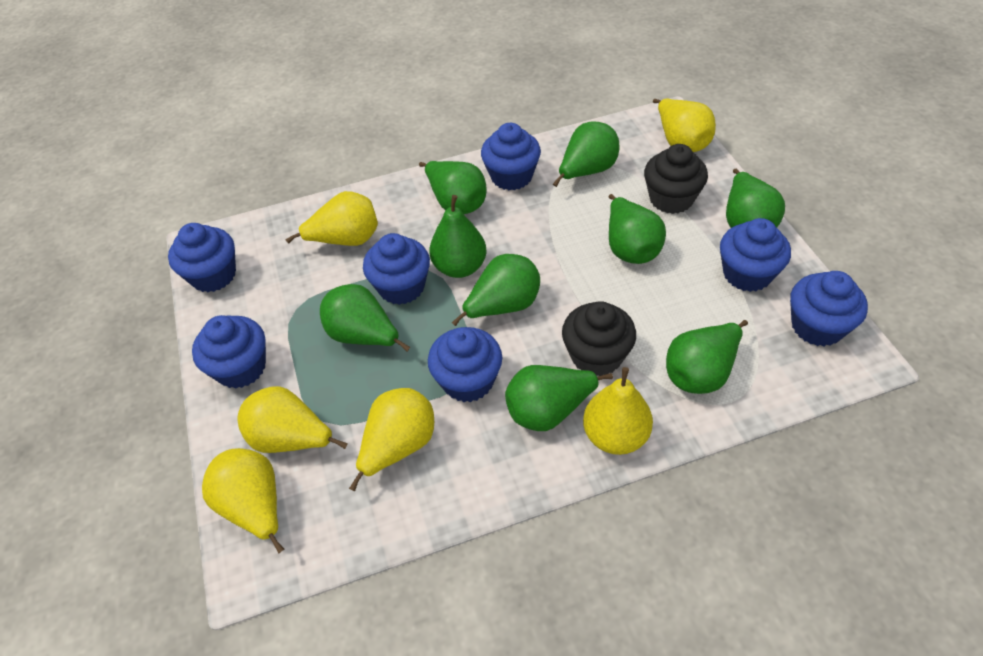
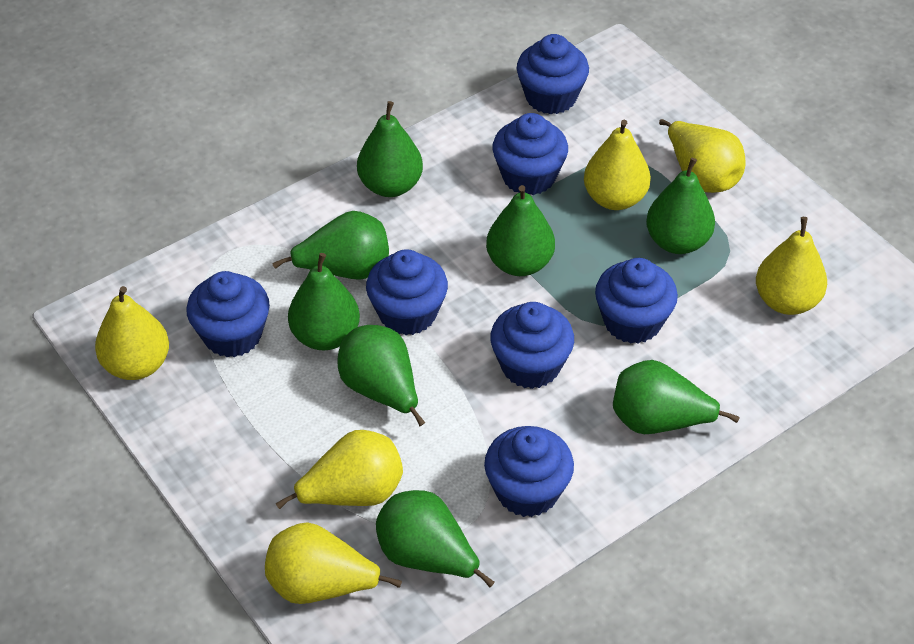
black cupcake: 2 -> 0
green pear: 9 -> 8

